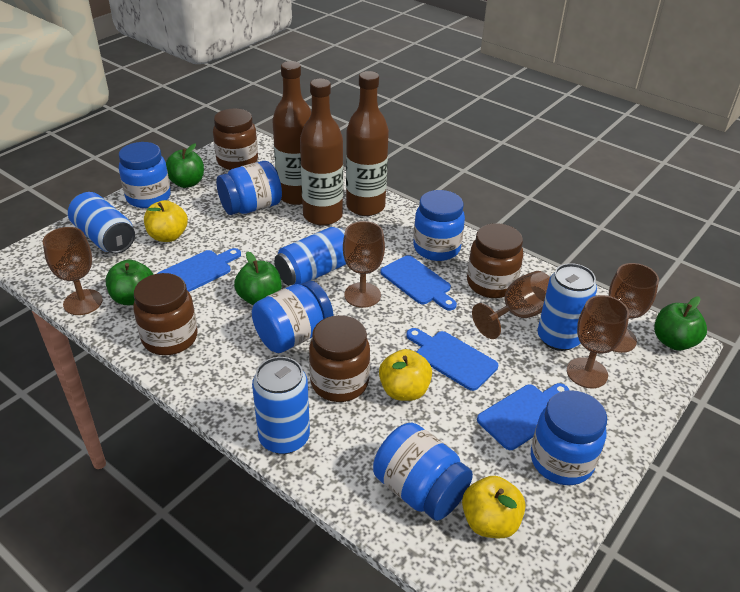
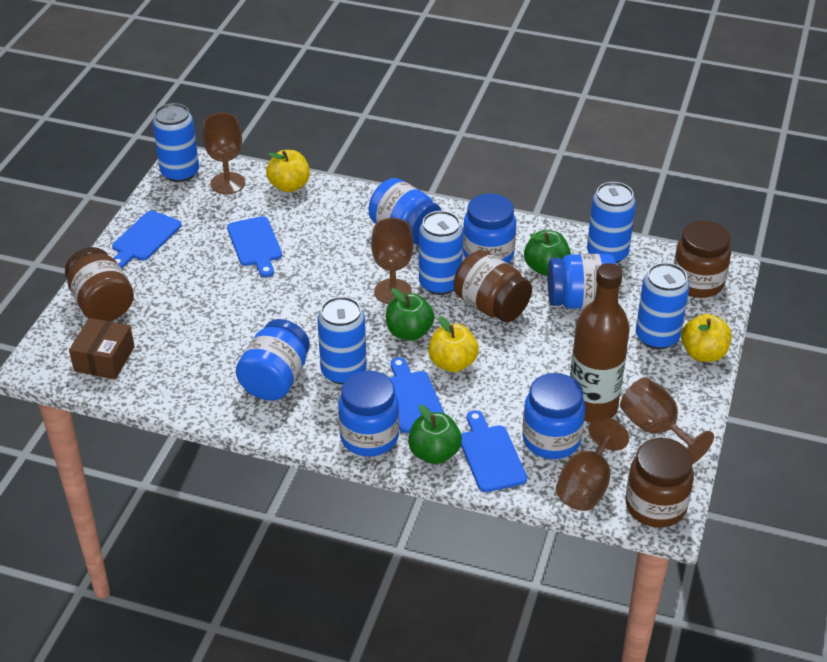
blue can: 4 -> 5
brown bottle: 3 -> 1
brown box: 0 -> 1
brown goblet: 5 -> 4
green apple: 4 -> 3

